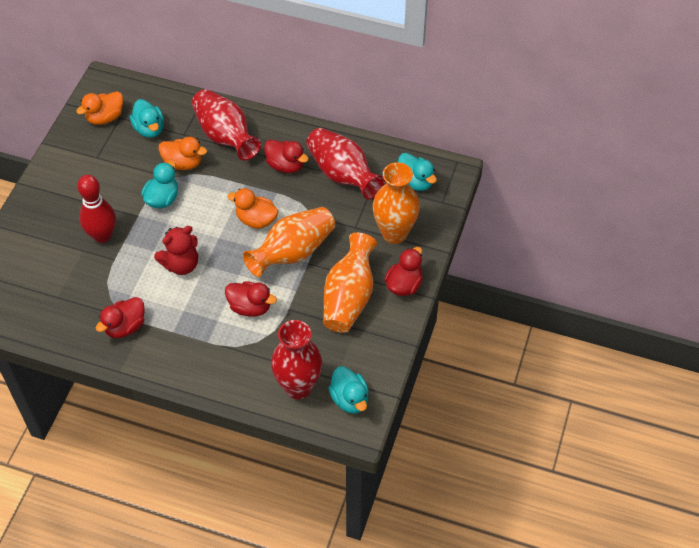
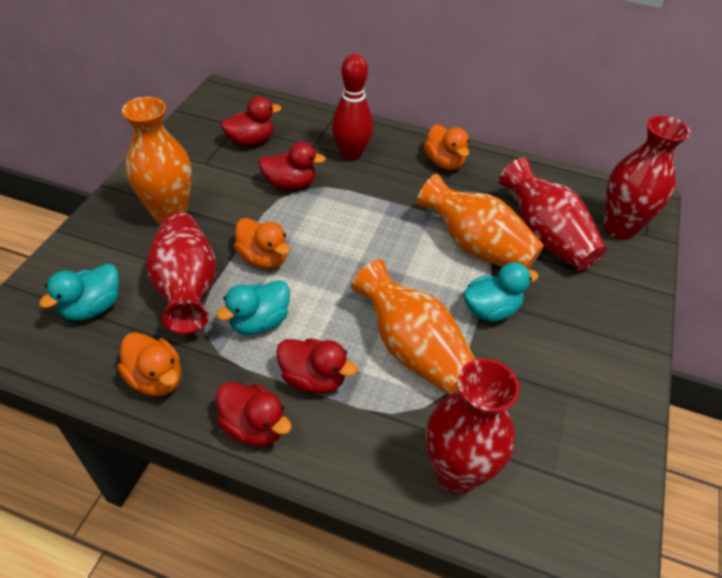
red teddy bear: 1 -> 0
red vase: 3 -> 4
turquoise duck: 4 -> 3

